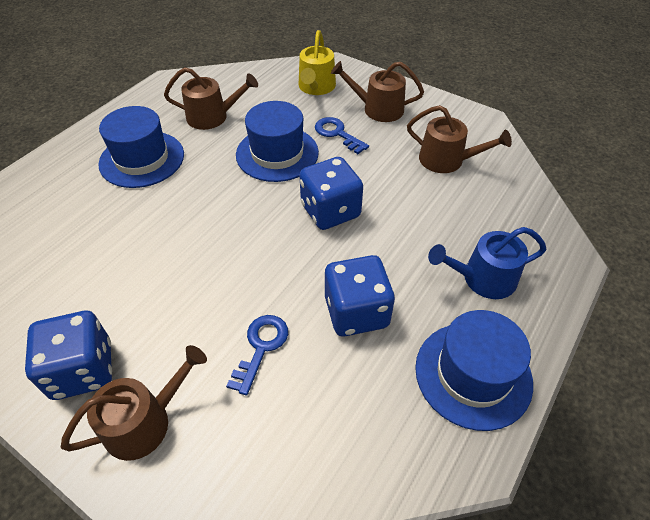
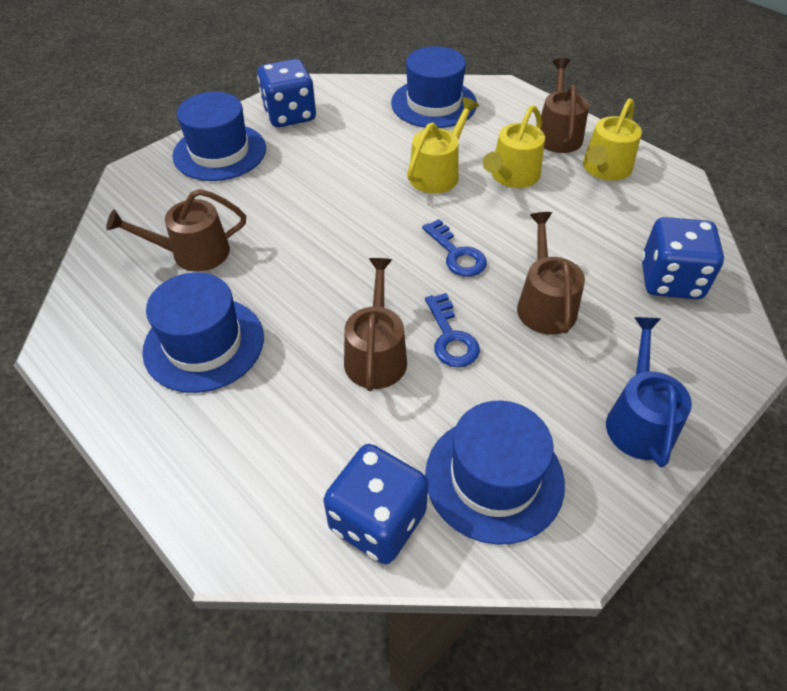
blue hat: 3 -> 4
yellow watering can: 1 -> 3

